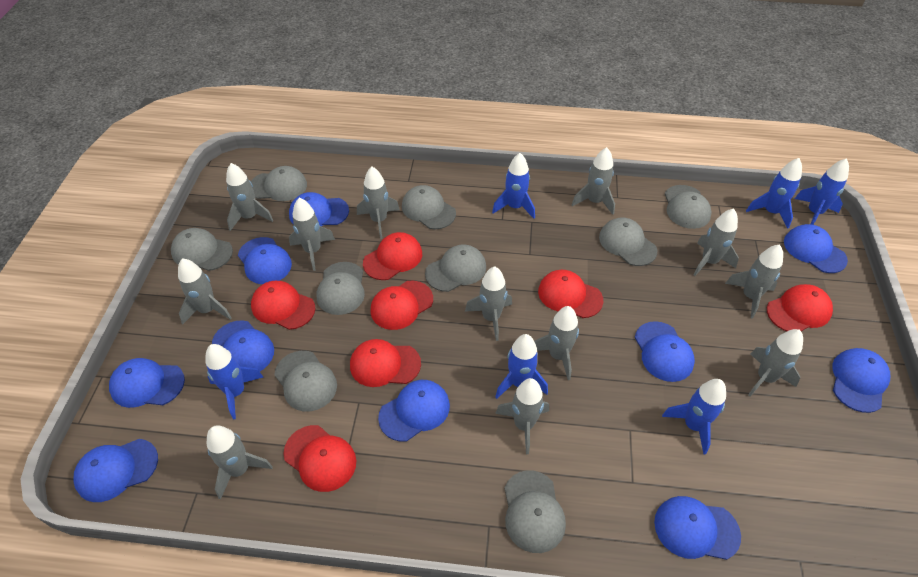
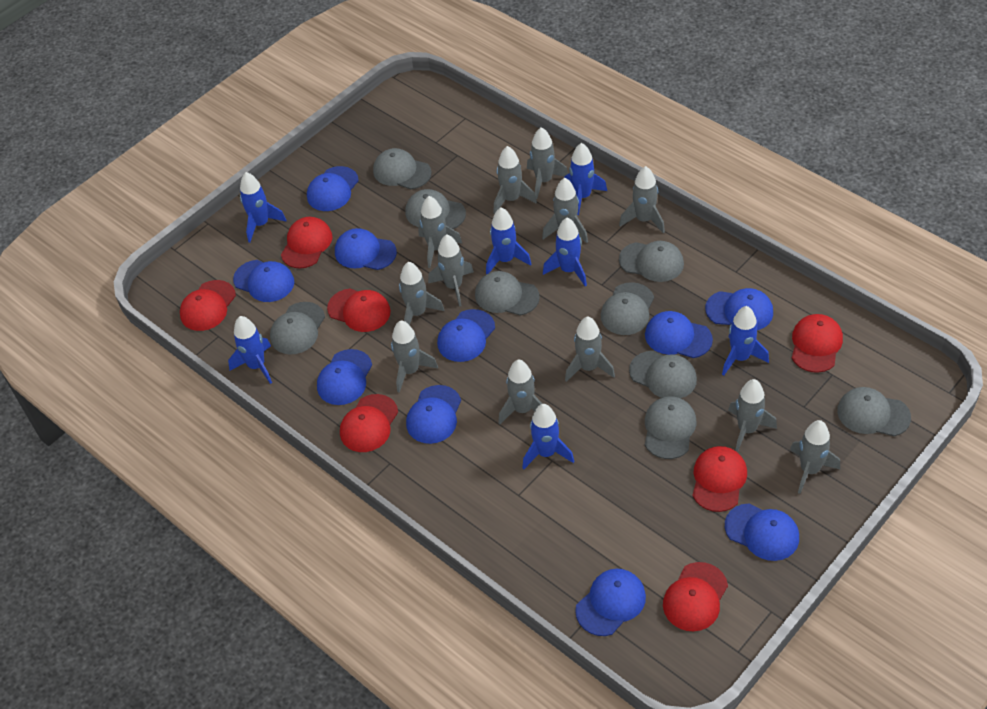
blue rocket: 6 -> 7

